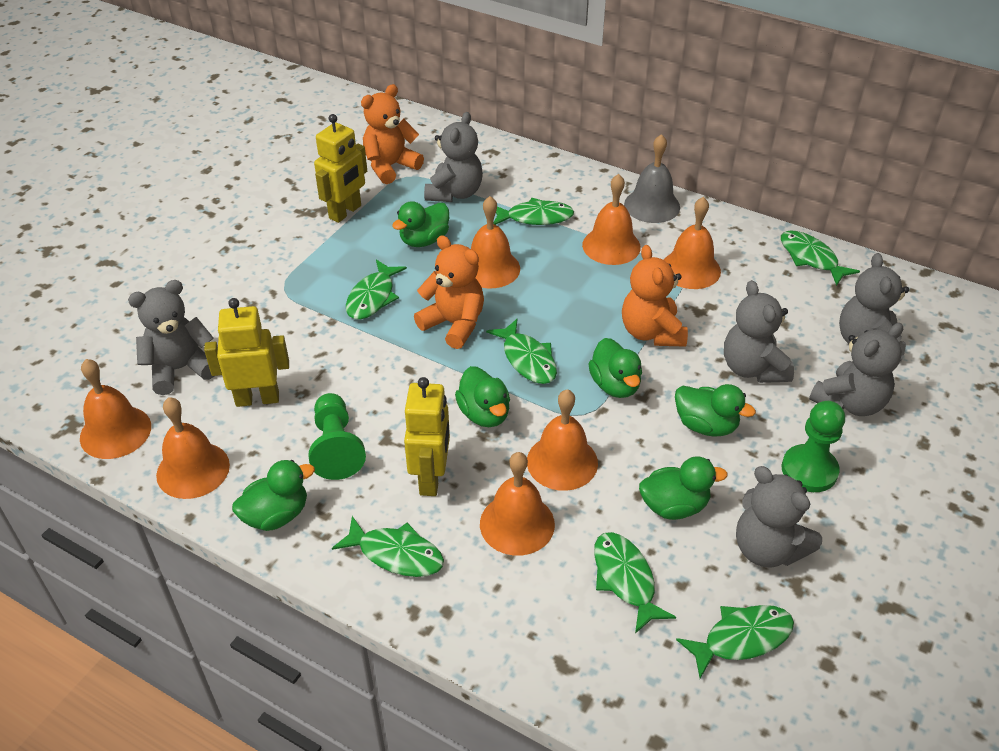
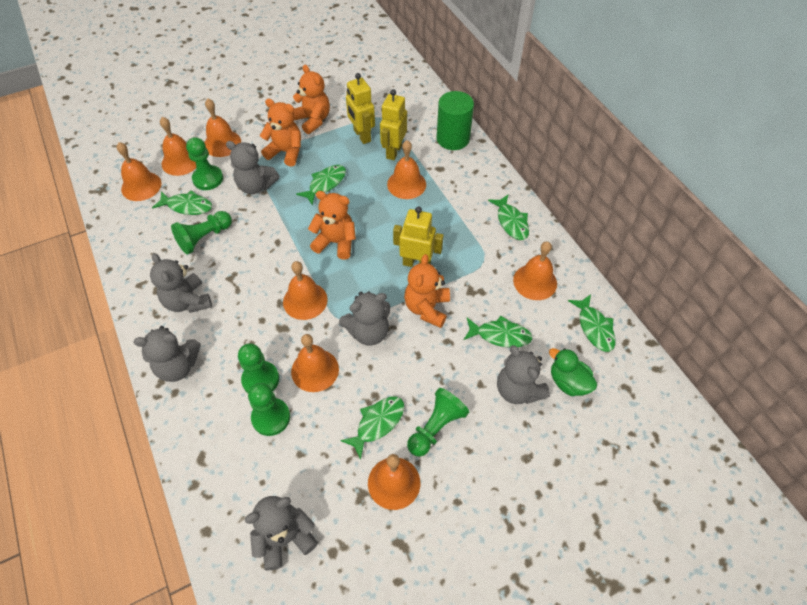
green cylinder: 0 -> 1
green duck: 6 -> 1
green fish: 7 -> 6
green pawn: 2 -> 5
grey bell: 1 -> 0
orange bell: 7 -> 8
orange teddy bear: 3 -> 4

